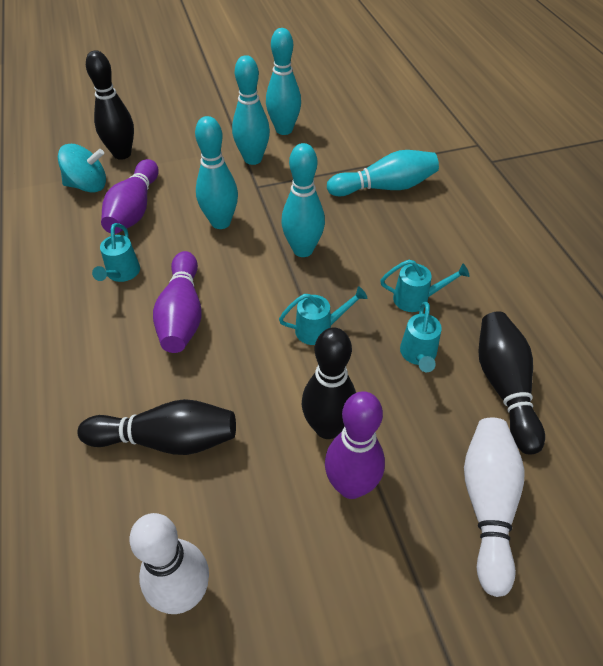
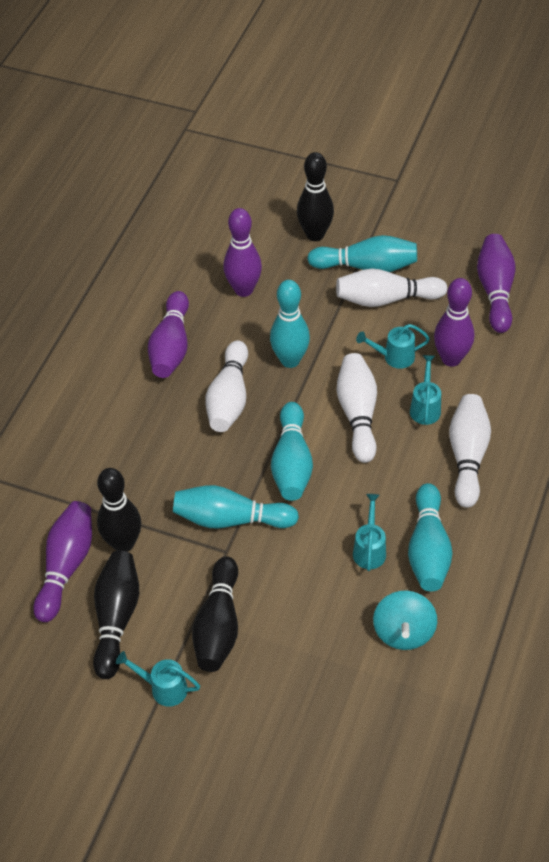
purple bowling pin: 3 -> 5
white bowling pin: 2 -> 4

